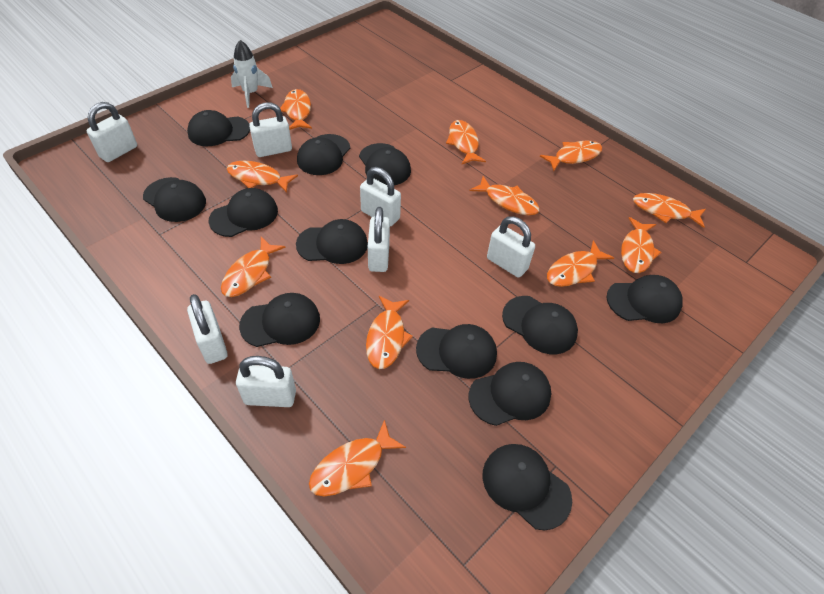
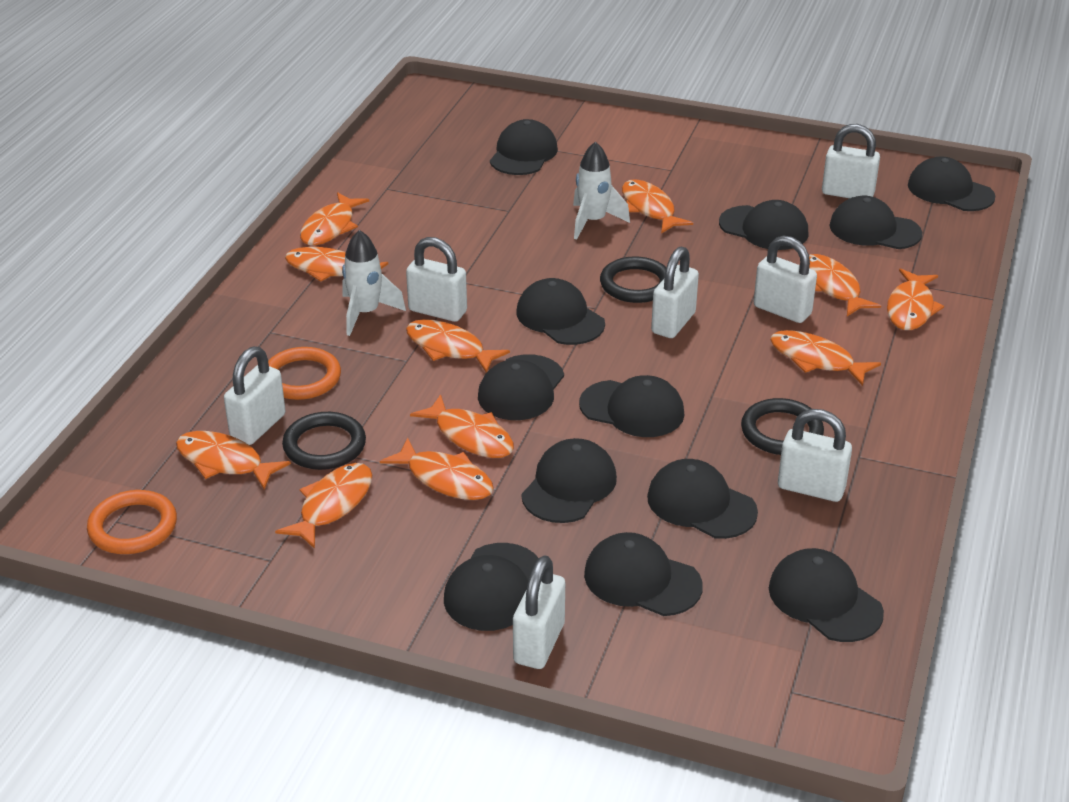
black ring: 0 -> 3
orange ring: 0 -> 2
white rocket: 1 -> 2

